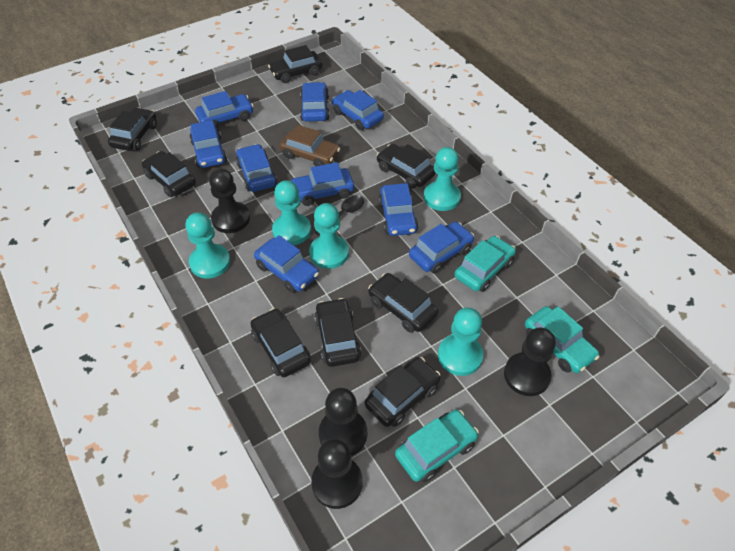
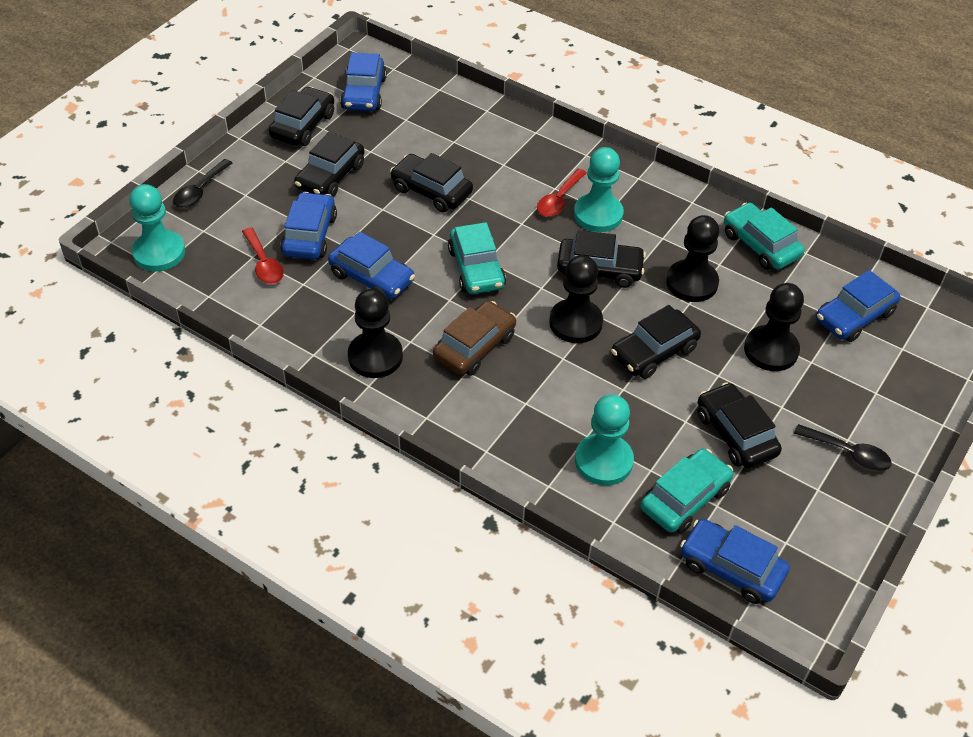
black car: 8 -> 6
black spoon: 1 -> 2
blue car: 9 -> 5
red spoon: 0 -> 2
turquoise pawn: 5 -> 3

